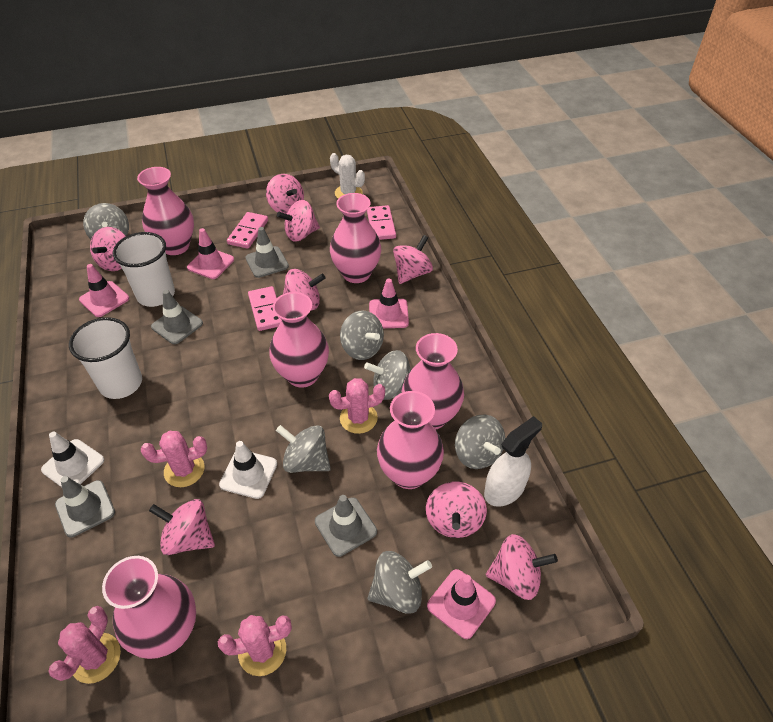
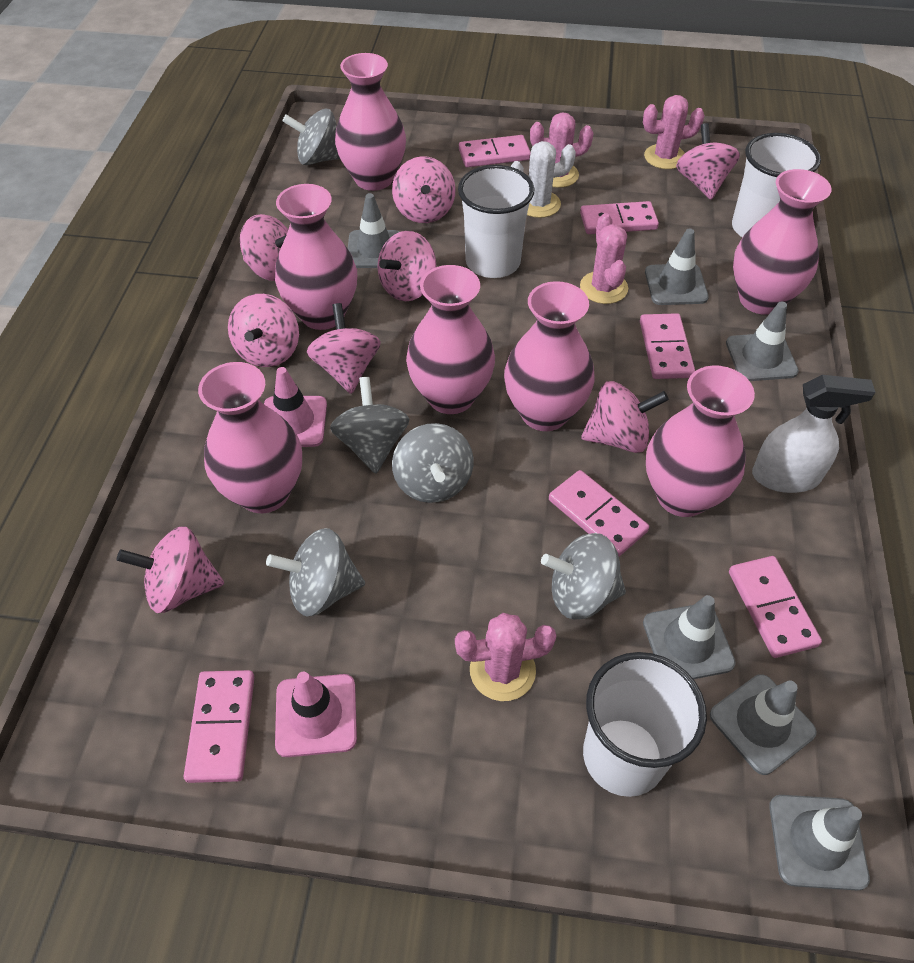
grey spinning top: 6 -> 5
grey traffic cone: 4 -> 6
pink domino: 3 -> 6
pink traffic cone: 4 -> 2
pink vase: 6 -> 7
white cup: 2 -> 3
white traffic cone: 2 -> 0

